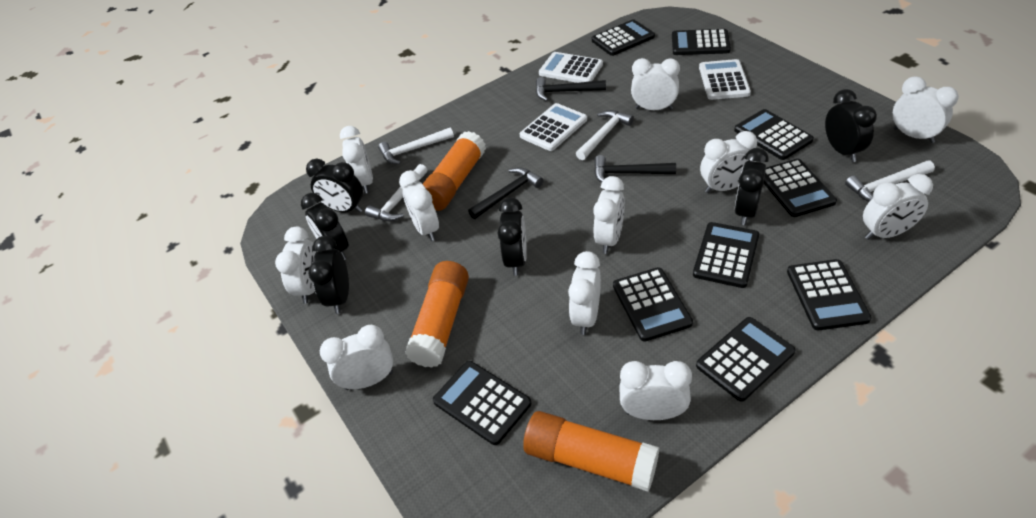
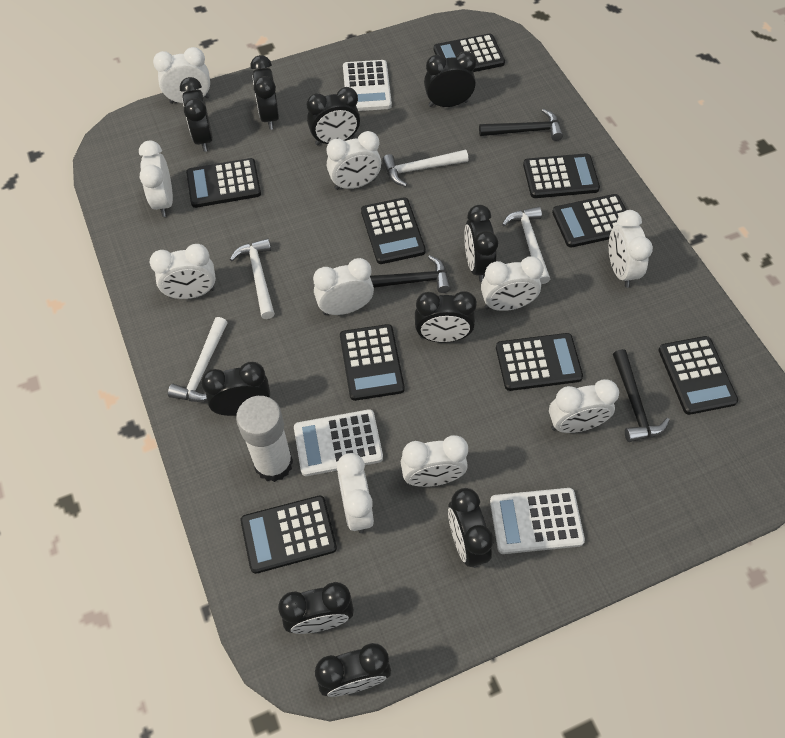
black clock: 6 -> 10
orange glue stick: 3 -> 0
white clock: 11 -> 10
white glue stick: 0 -> 1

